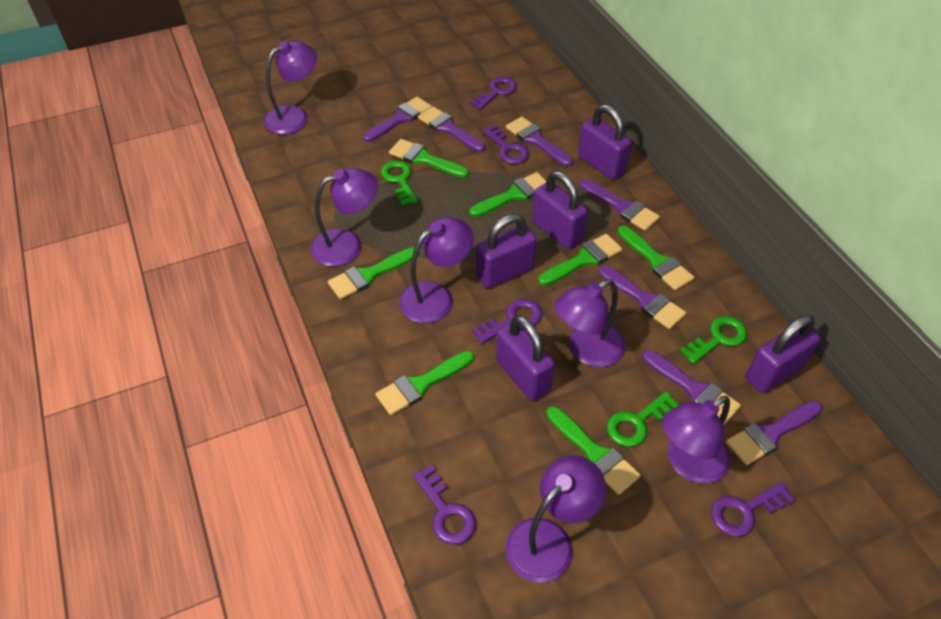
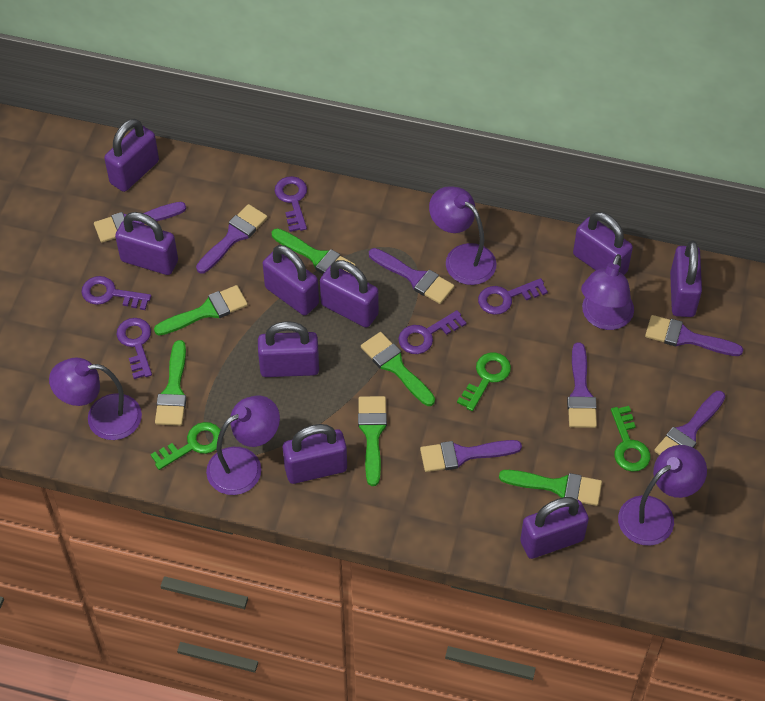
green brush: 7 -> 6
purple lamp: 6 -> 5
purple padlock: 5 -> 9

